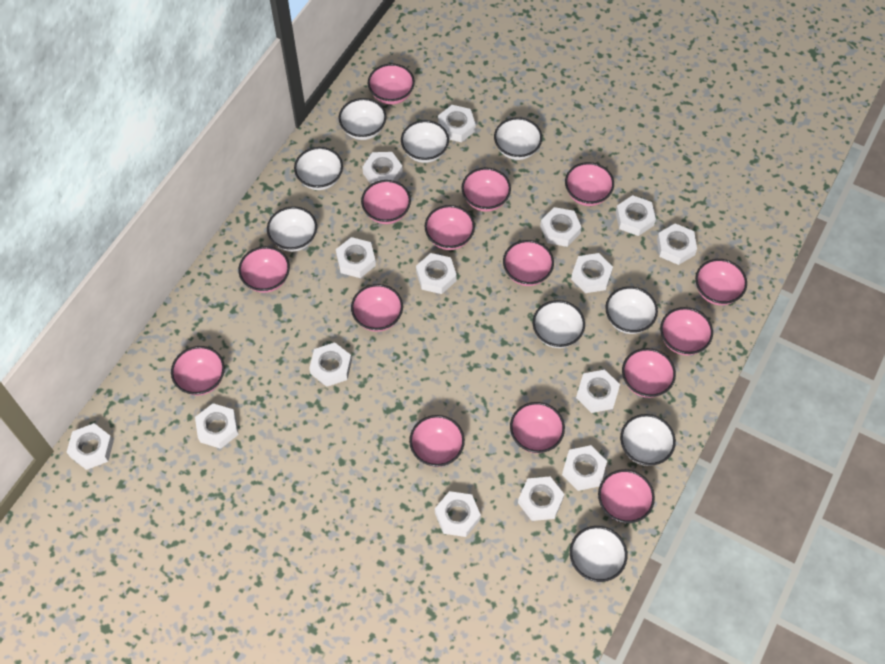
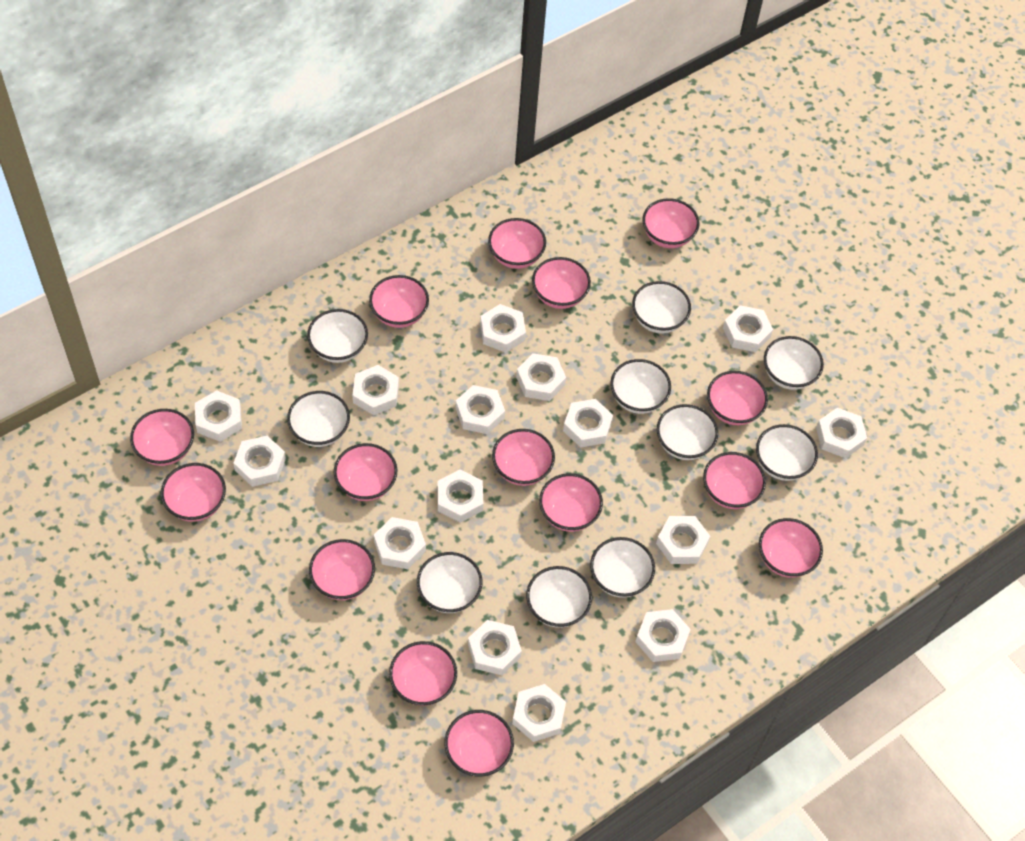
white bowl: 9 -> 10

